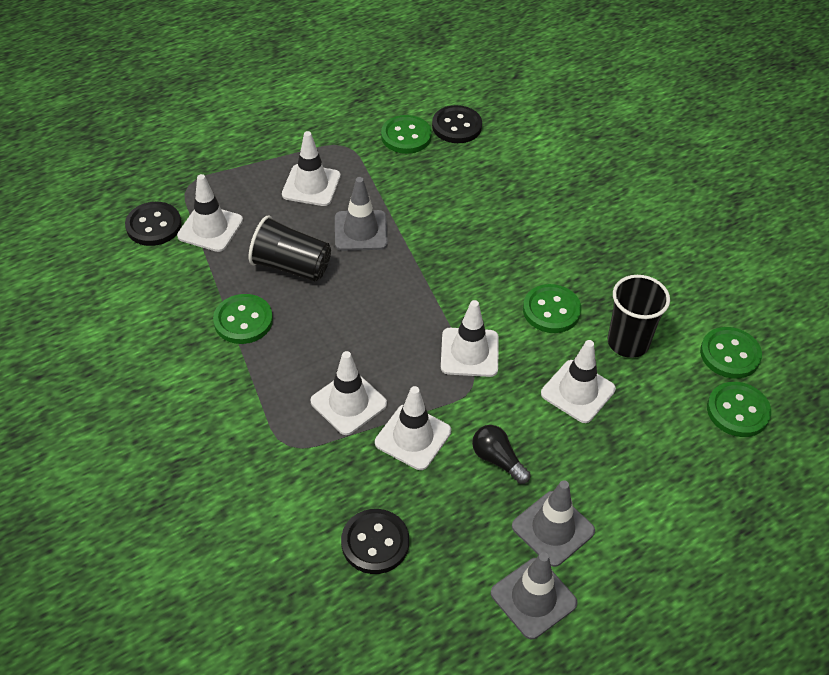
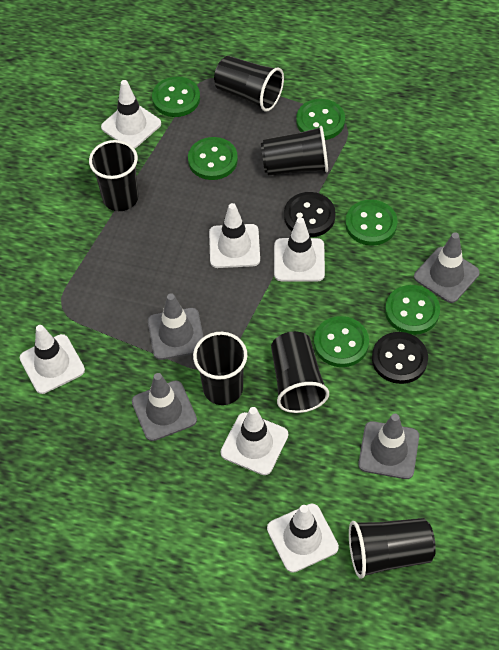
black button: 3 -> 2
black cup: 2 -> 6
black light bulb: 1 -> 0
green button: 5 -> 6
grey traffic cone: 3 -> 4

